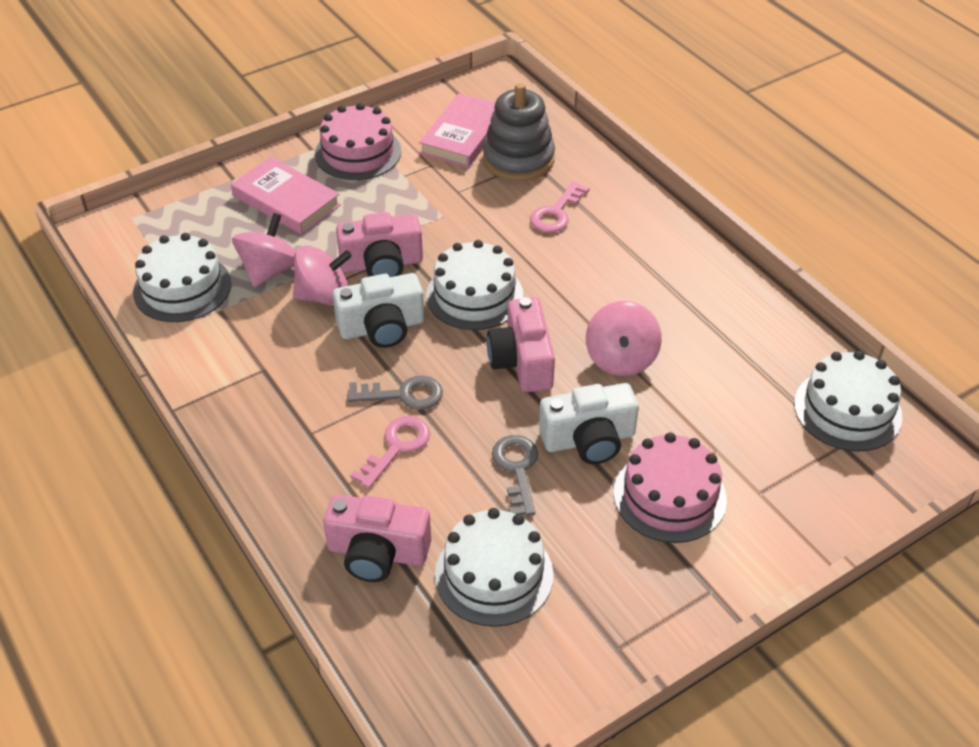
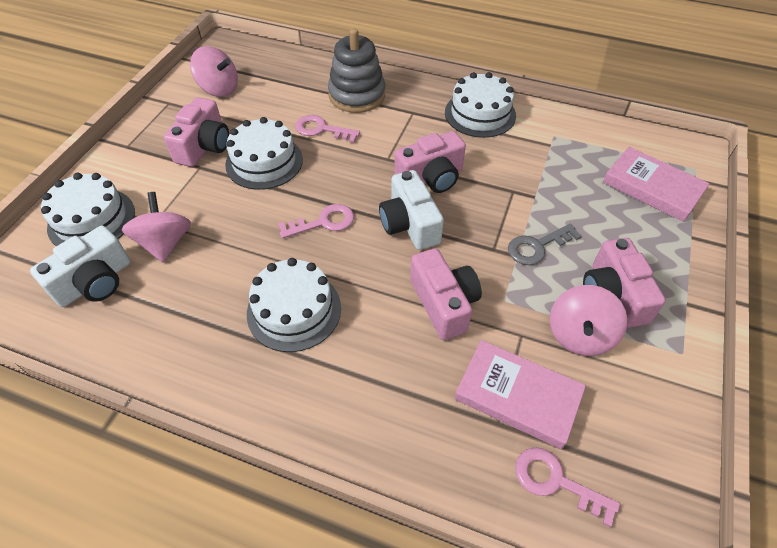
grey key: 2 -> 1
pink cake: 2 -> 0
pink camera: 3 -> 4
pink key: 2 -> 3

